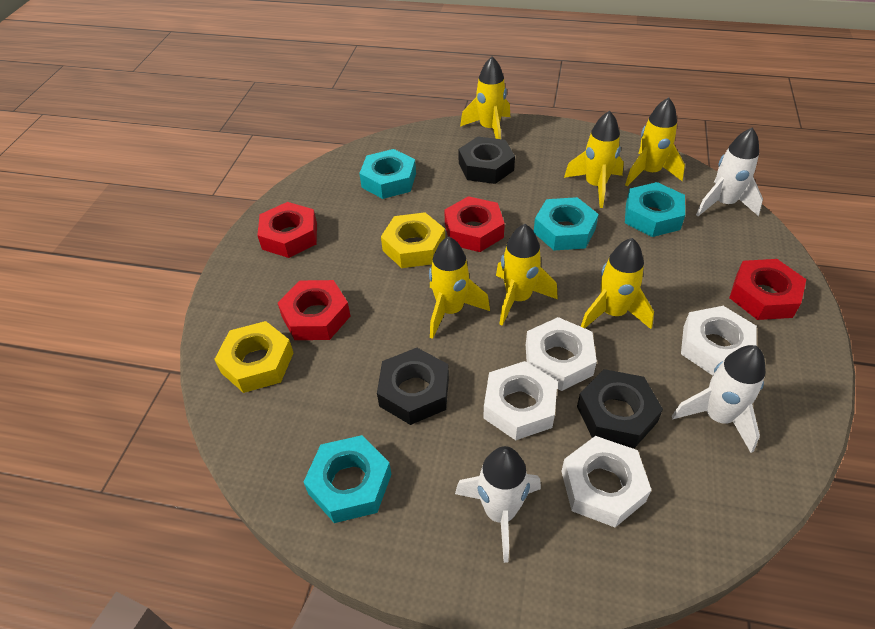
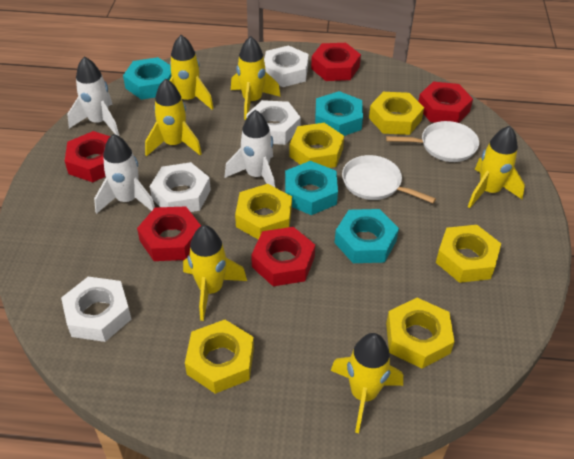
black nut: 3 -> 0
red nut: 4 -> 5
white pan: 0 -> 2
yellow nut: 2 -> 6

